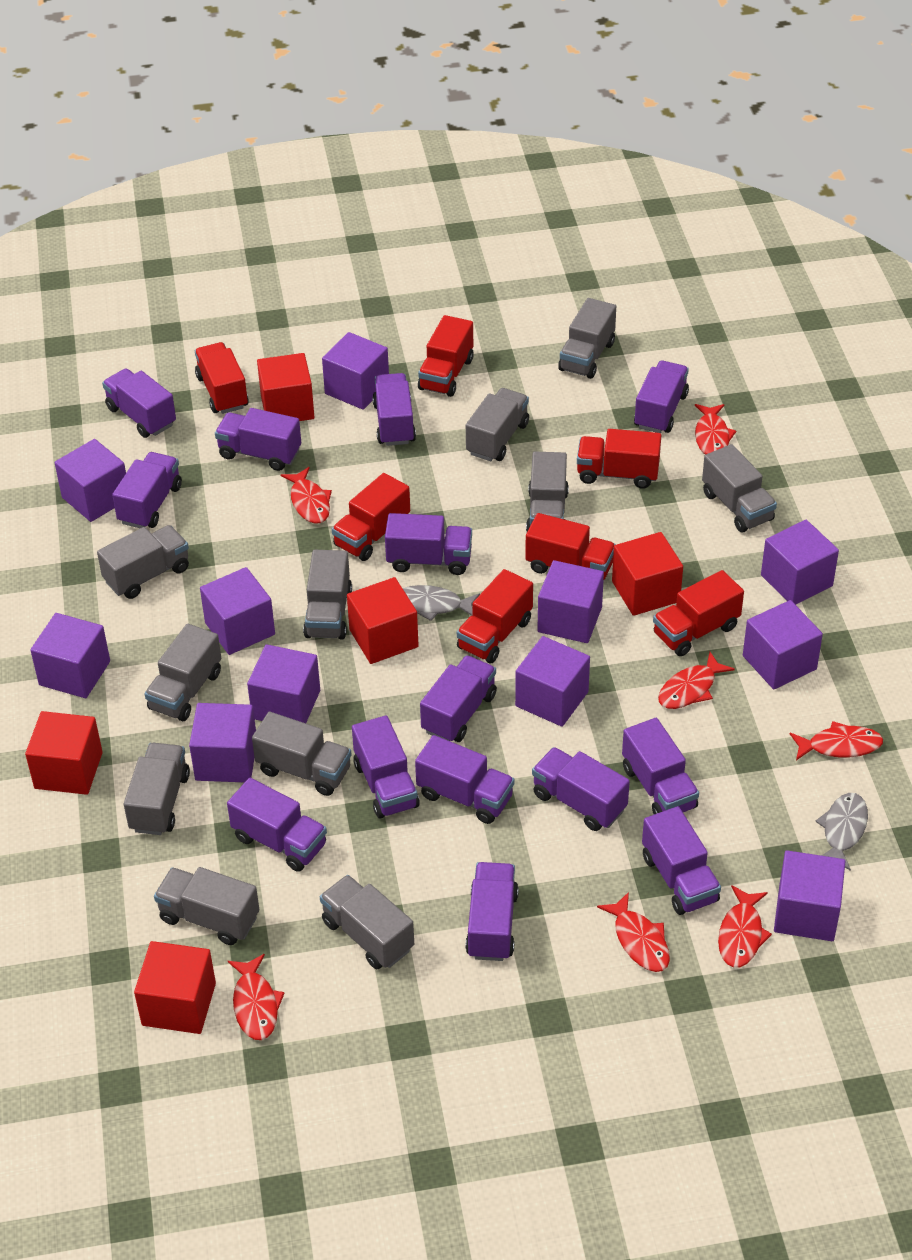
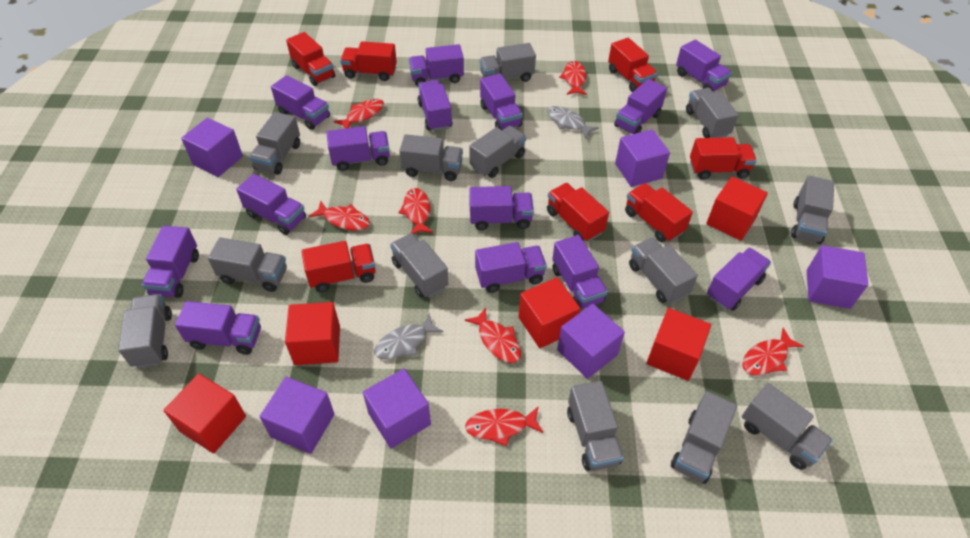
grey truck: 11 -> 13
purple cube: 11 -> 6

